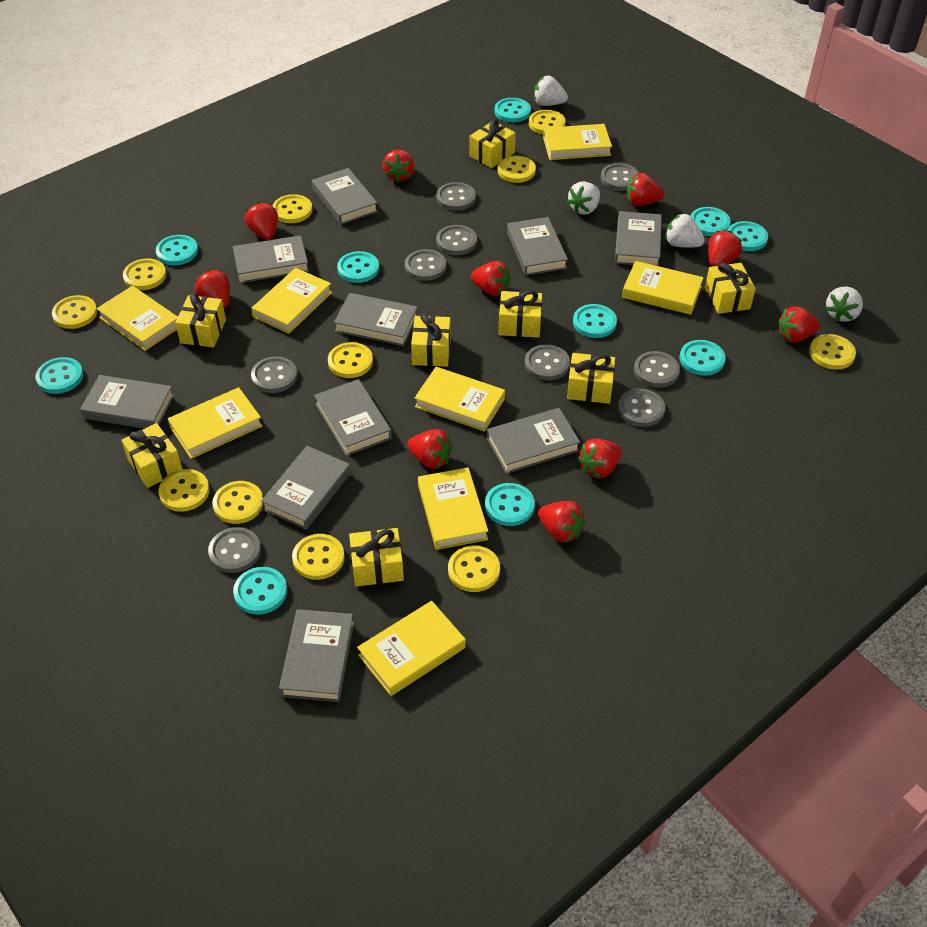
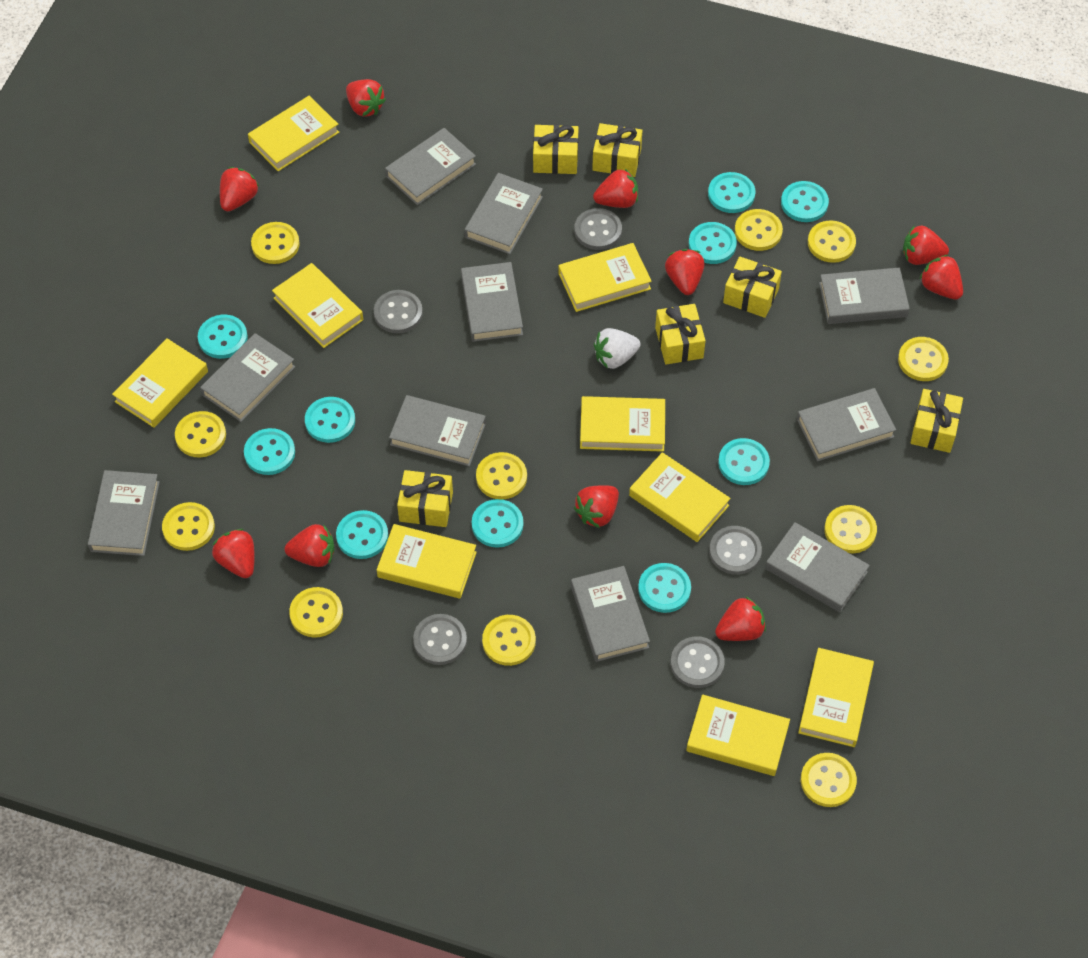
grey button: 9 -> 5
white strawberry: 4 -> 1
yellow book: 8 -> 9
yellow gift: 8 -> 6

